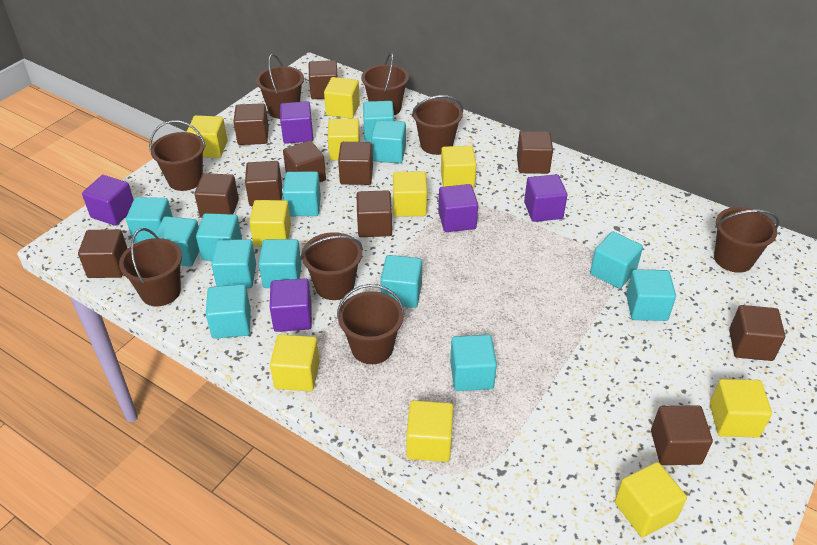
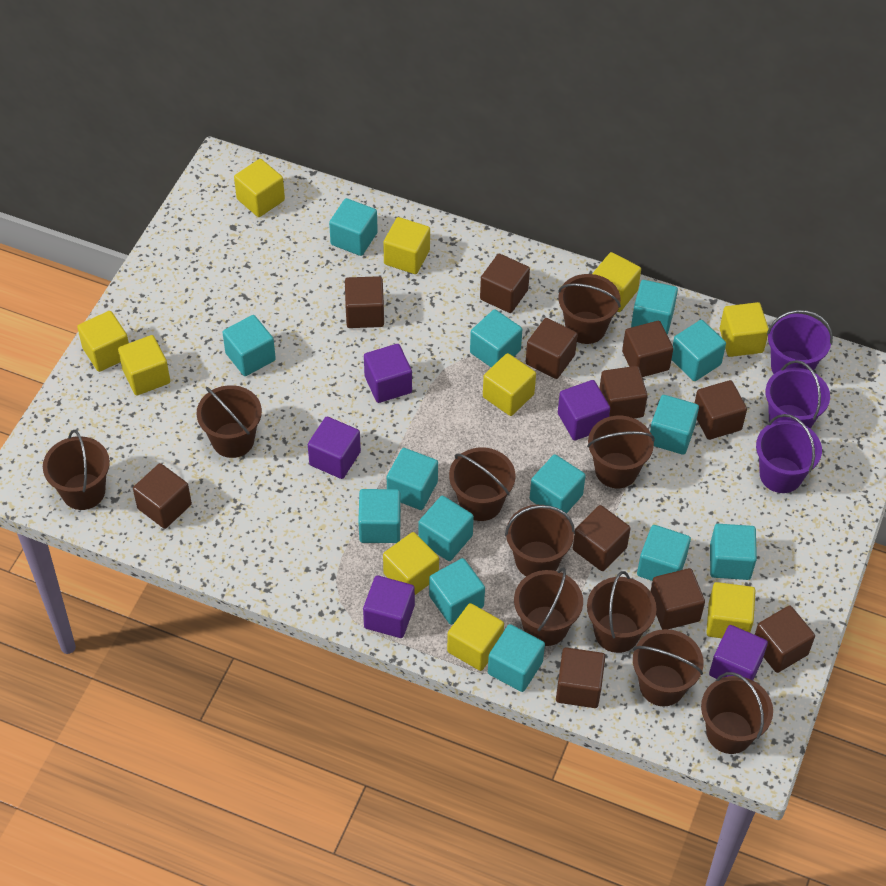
brown bucket: 8 -> 10
purple bucket: 0 -> 3
turquoise cube: 13 -> 14

